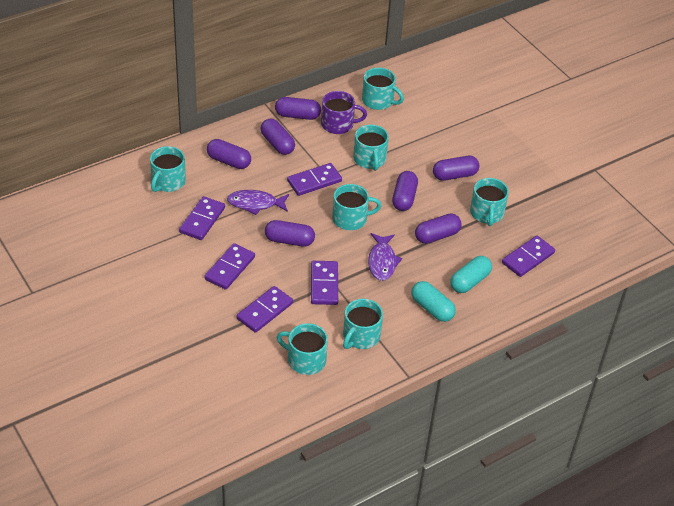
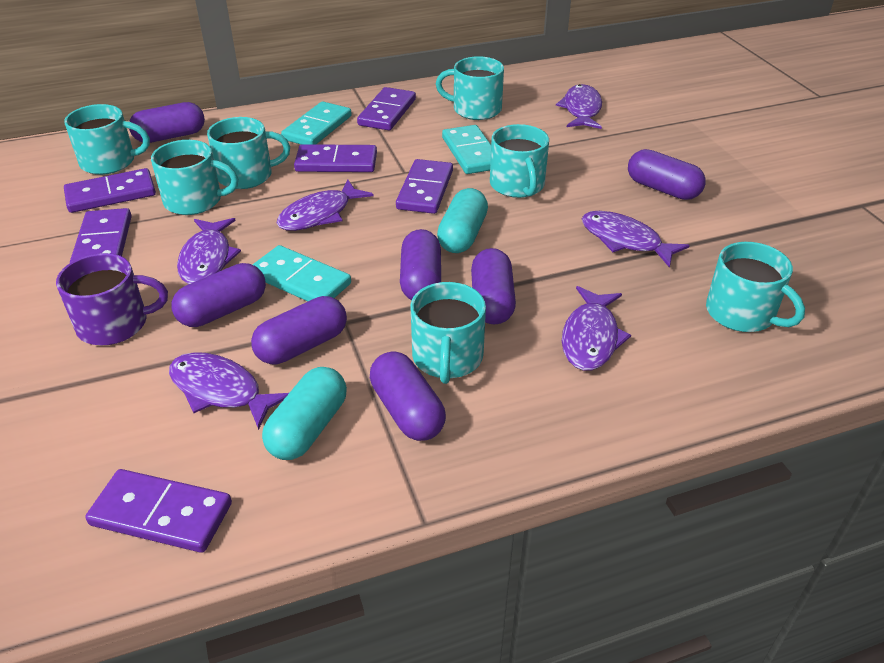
purple fish: 2 -> 6
turquoise domino: 0 -> 3

